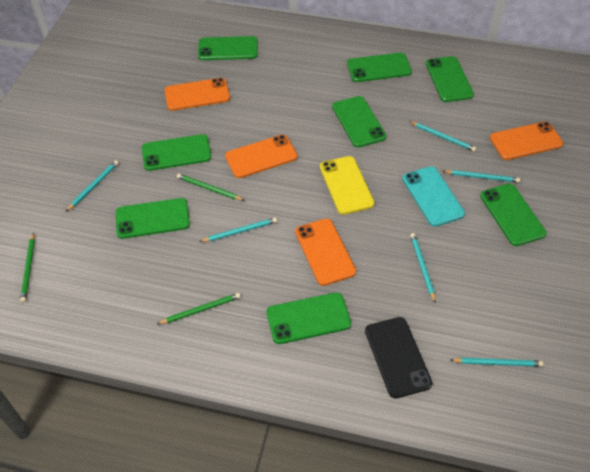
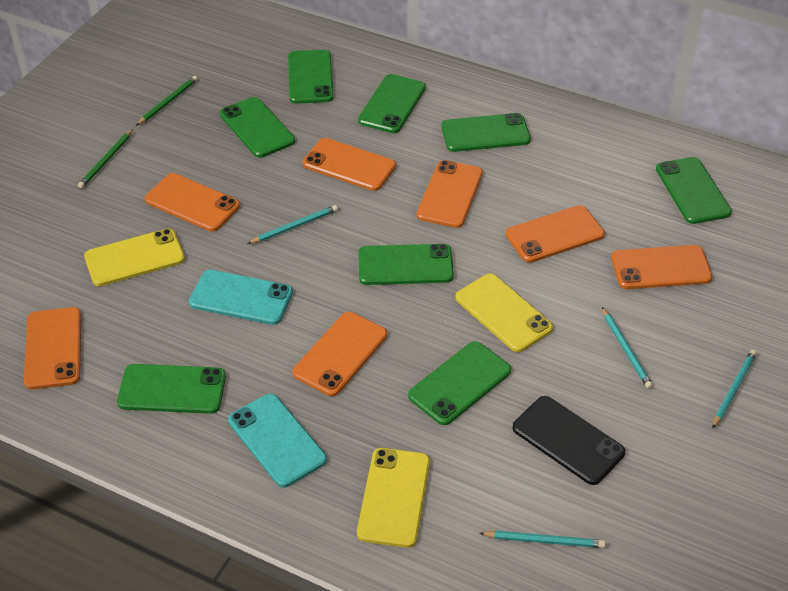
green pencil: 3 -> 2
orange phone: 4 -> 7
turquoise pencil: 6 -> 4
turquoise phone: 1 -> 2
yellow phone: 1 -> 3

